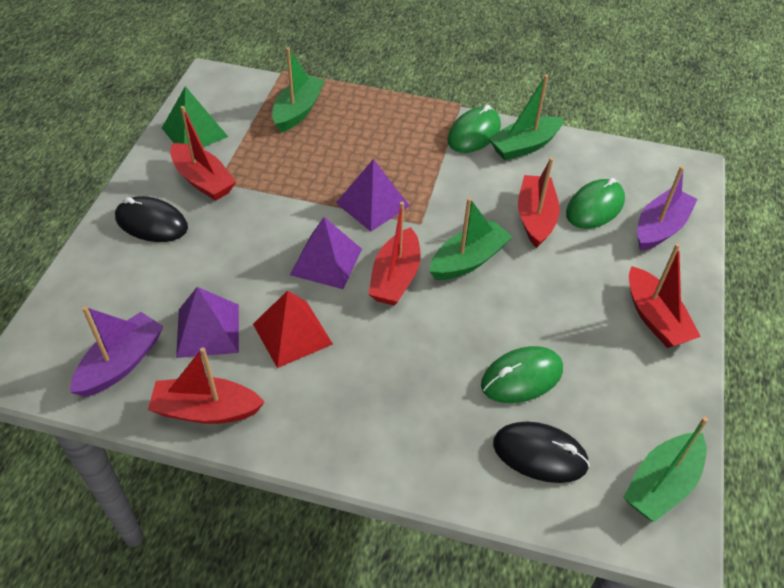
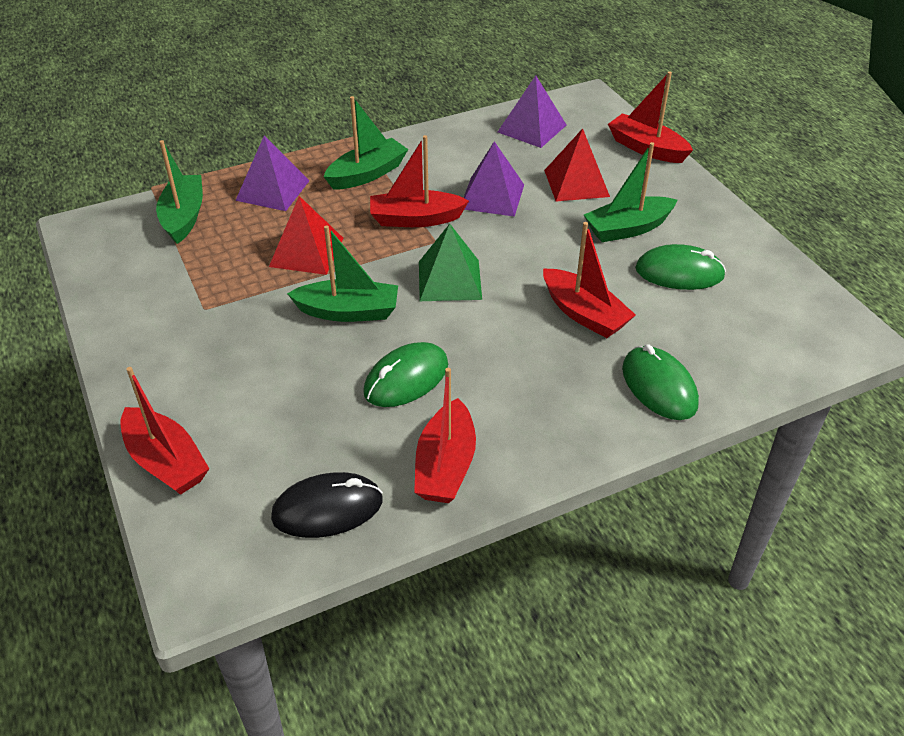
black mouse: 2 -> 1
purple boat: 2 -> 0
red pyramid: 1 -> 2

